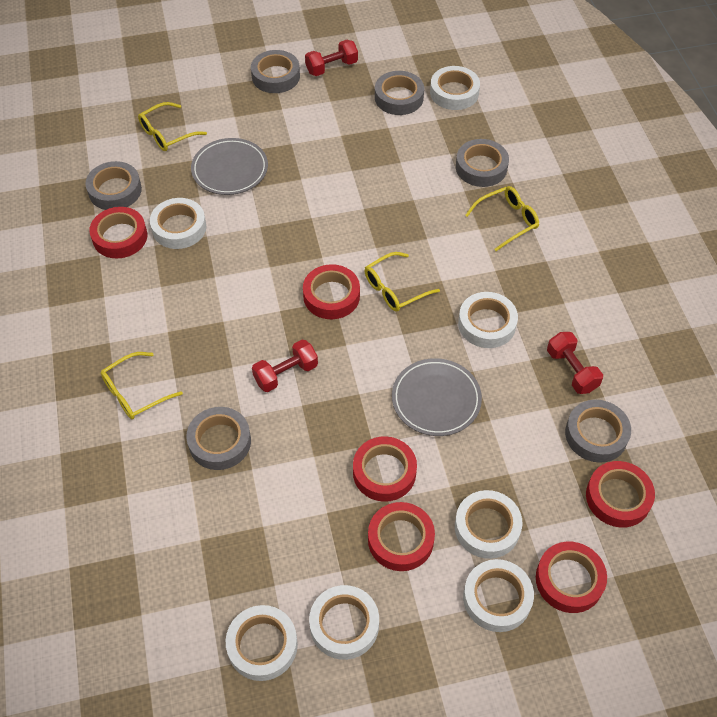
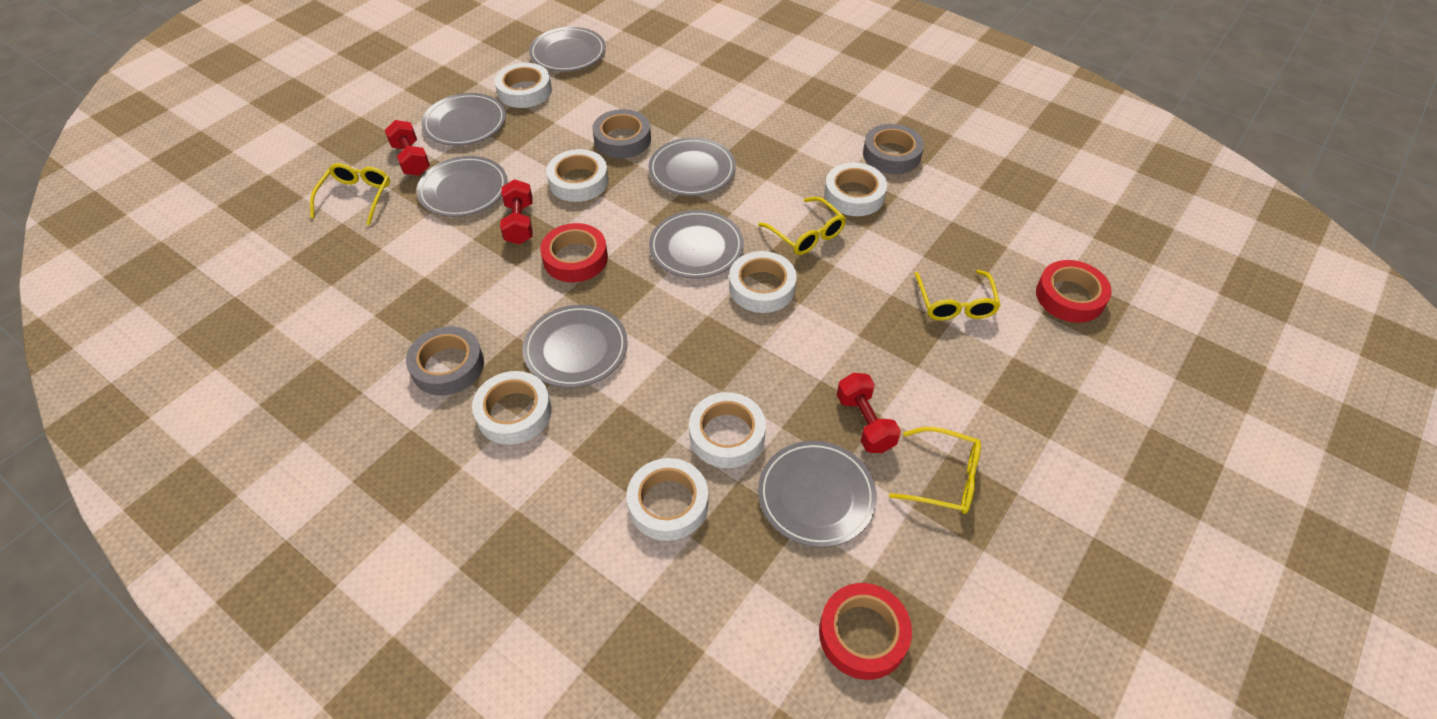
grey plate: 2 -> 7
grey tape: 6 -> 3
red tape: 6 -> 3

